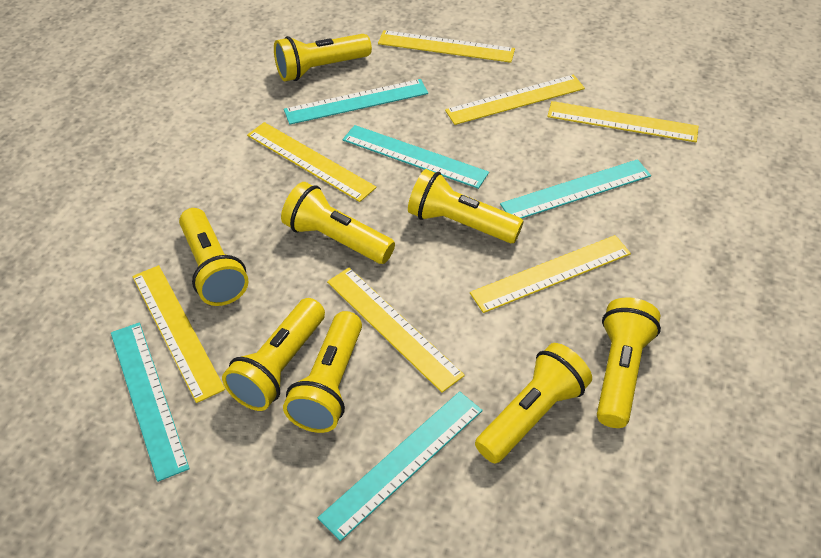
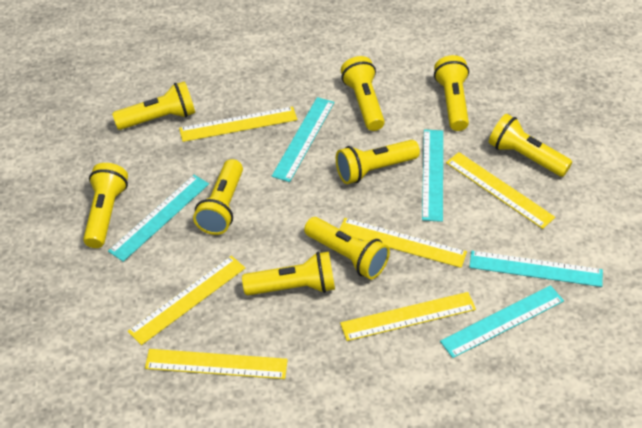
yellow flashlight: 8 -> 9
yellow ruler: 7 -> 6

